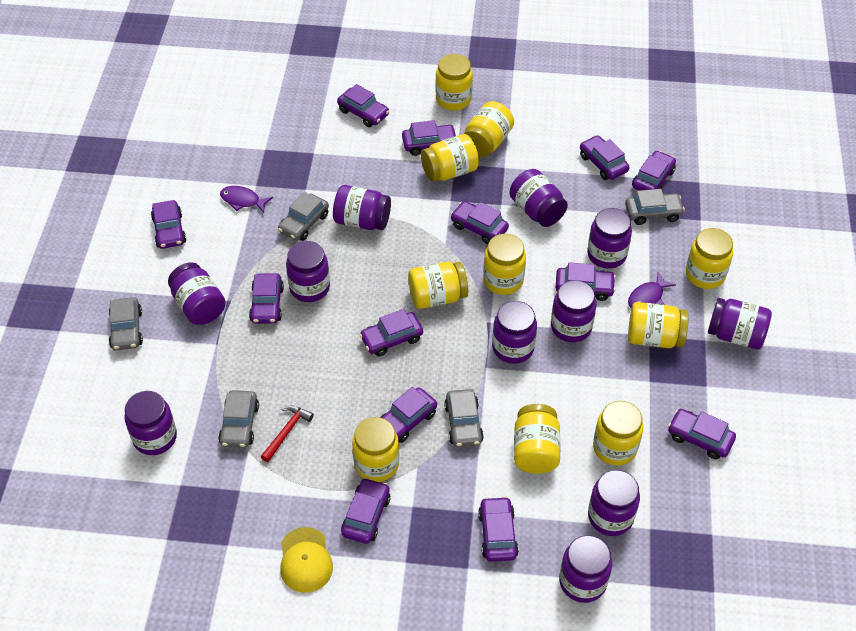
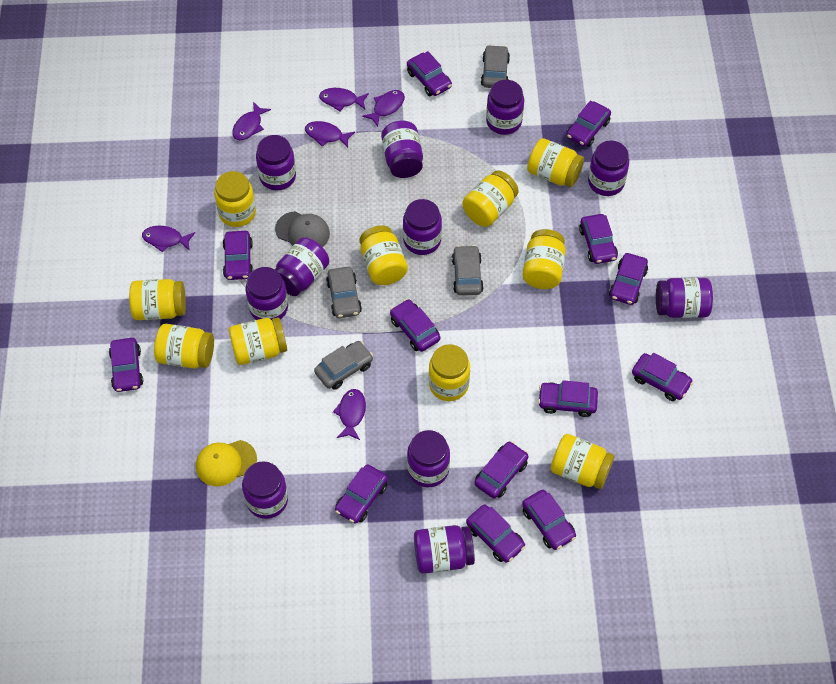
grey cap: 0 -> 1
grey car: 5 -> 4
purple fish: 2 -> 6
red hammer: 1 -> 0

